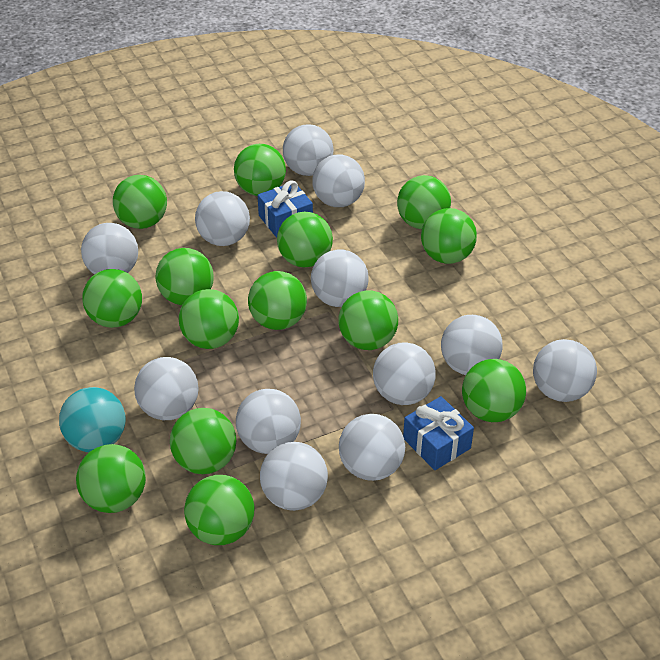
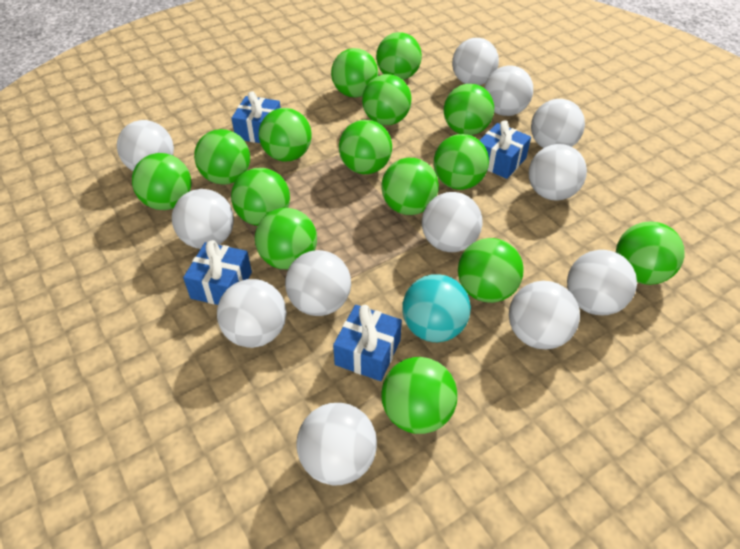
blue gift: 2 -> 4
green ball: 14 -> 15

